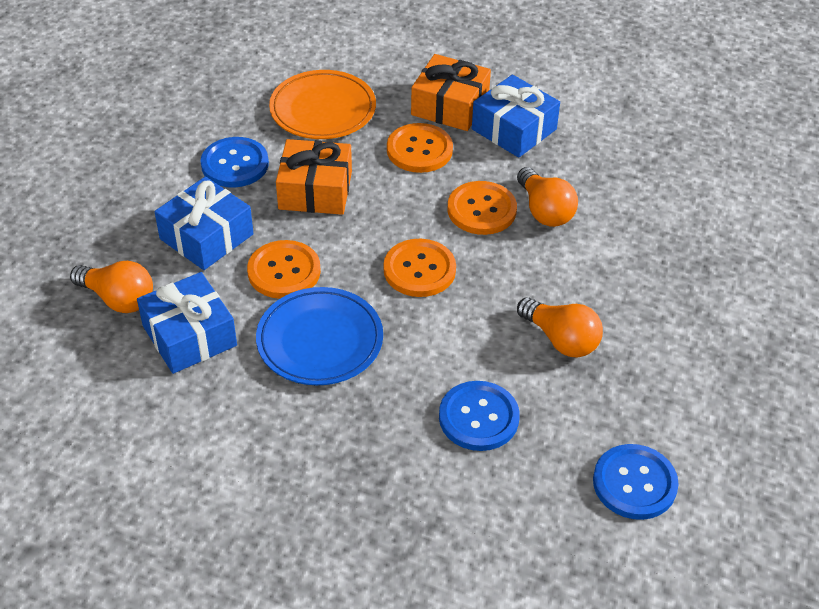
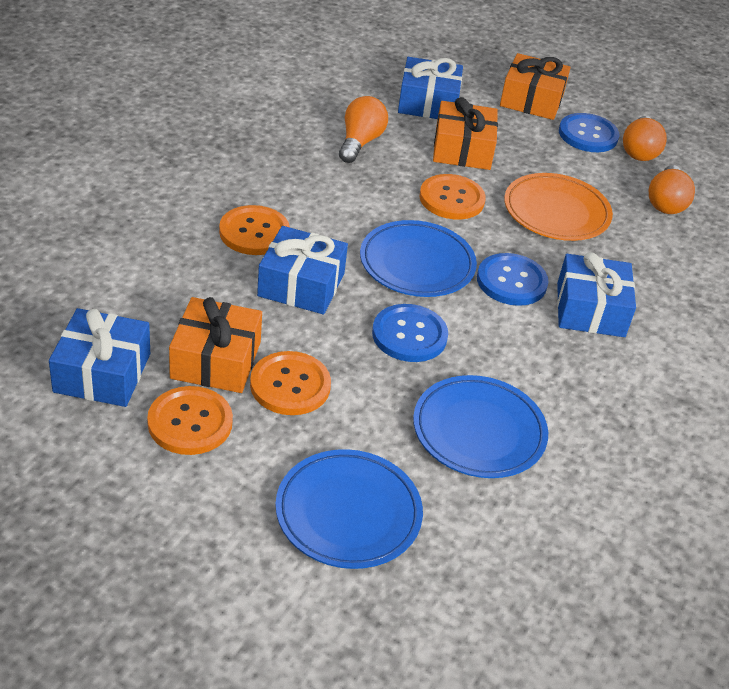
blue gift: 3 -> 4
blue plate: 1 -> 3
orange gift: 2 -> 3

